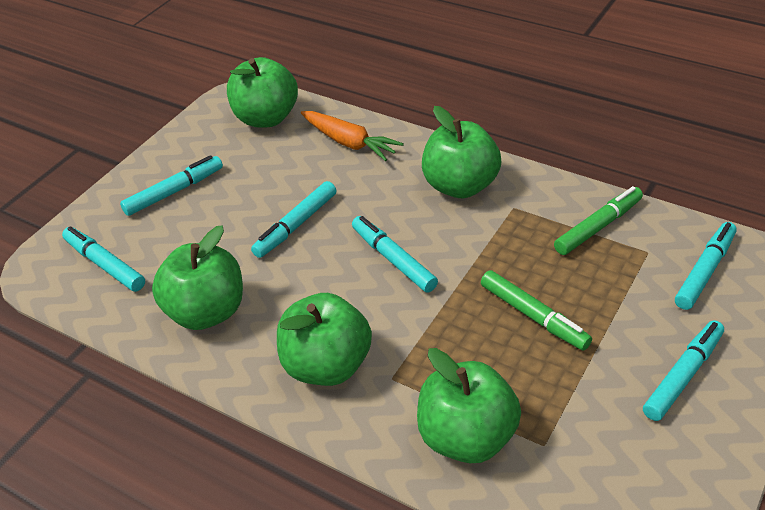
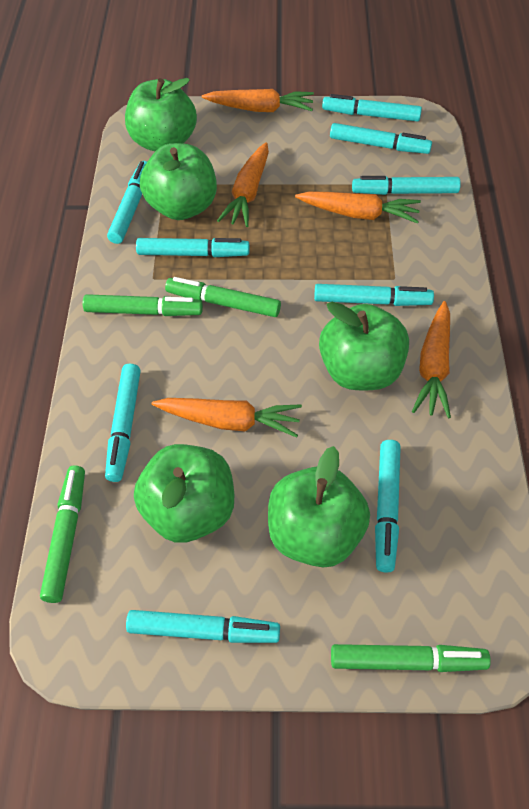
green marker: 2 -> 4
orange carrot: 1 -> 5
turquoise marker: 6 -> 9

